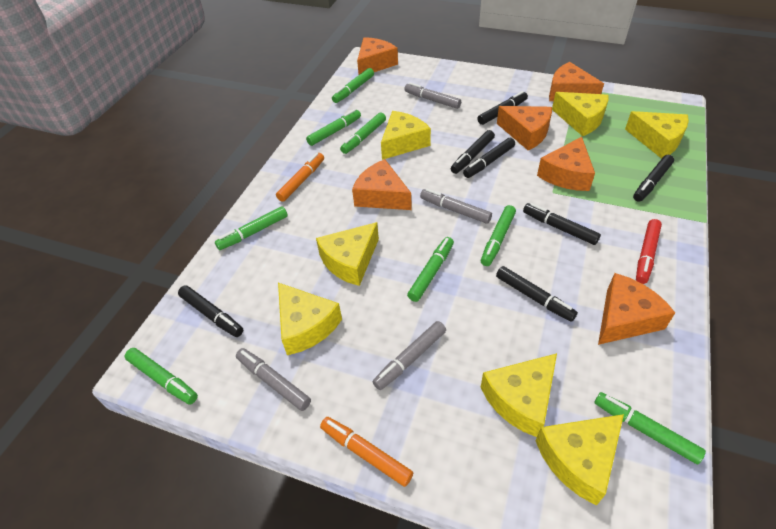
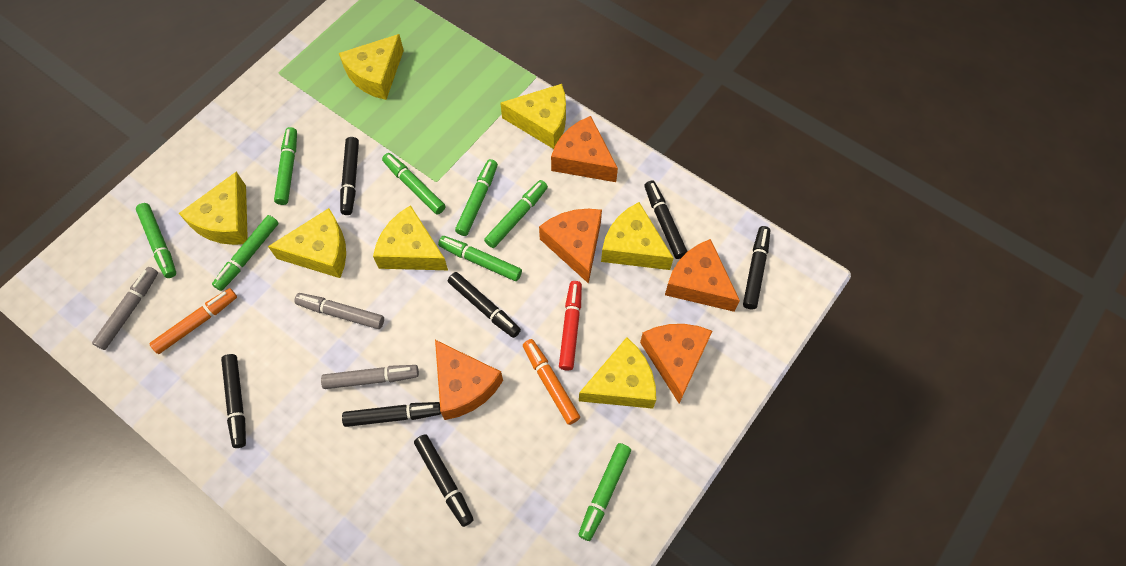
grey marker: 4 -> 3
orange cheese: 6 -> 5

